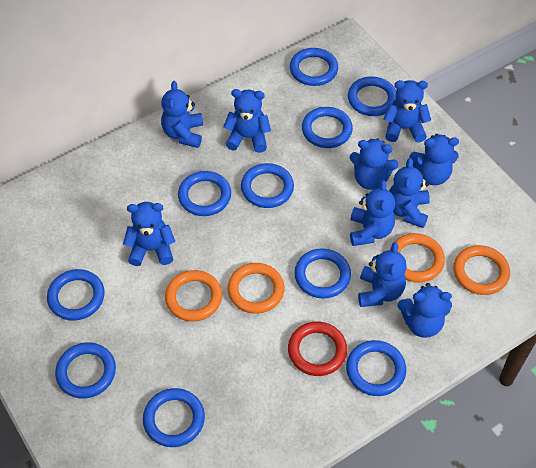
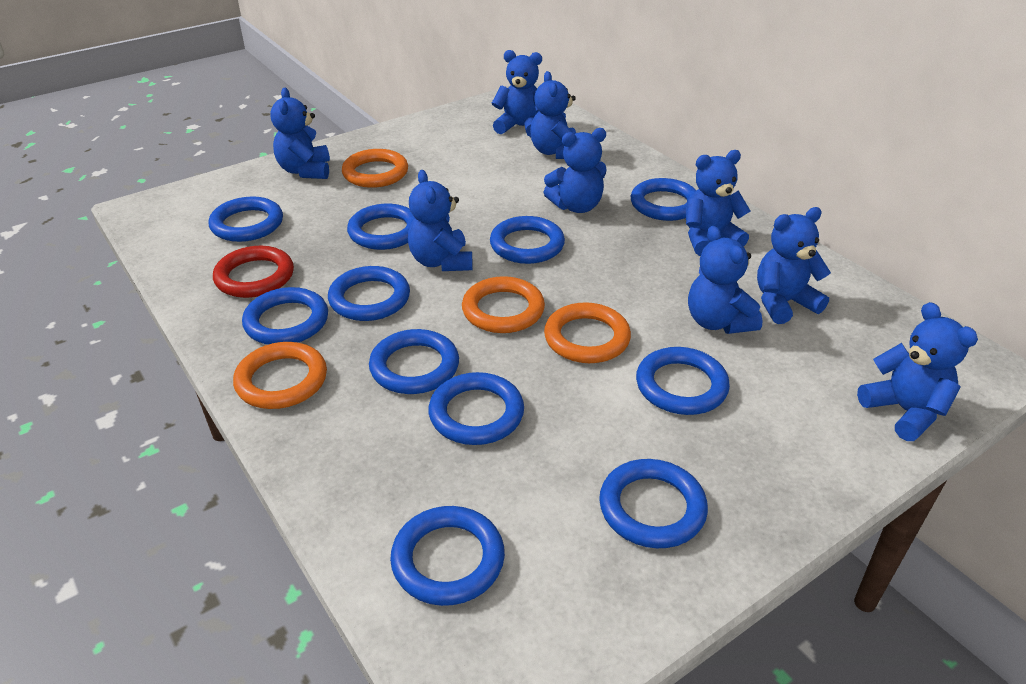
blue ring: 10 -> 11
blue teddy bear: 10 -> 9

